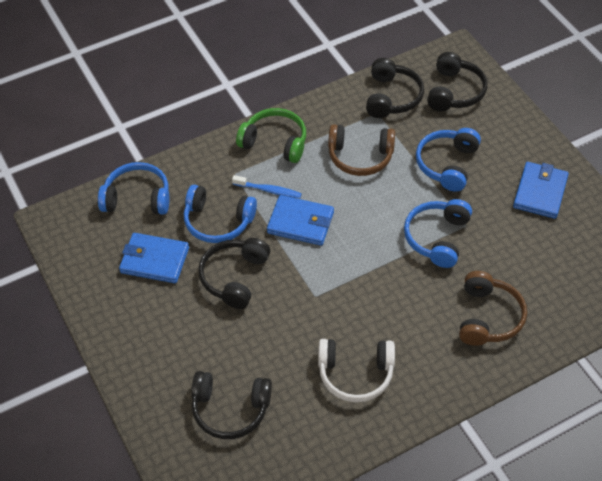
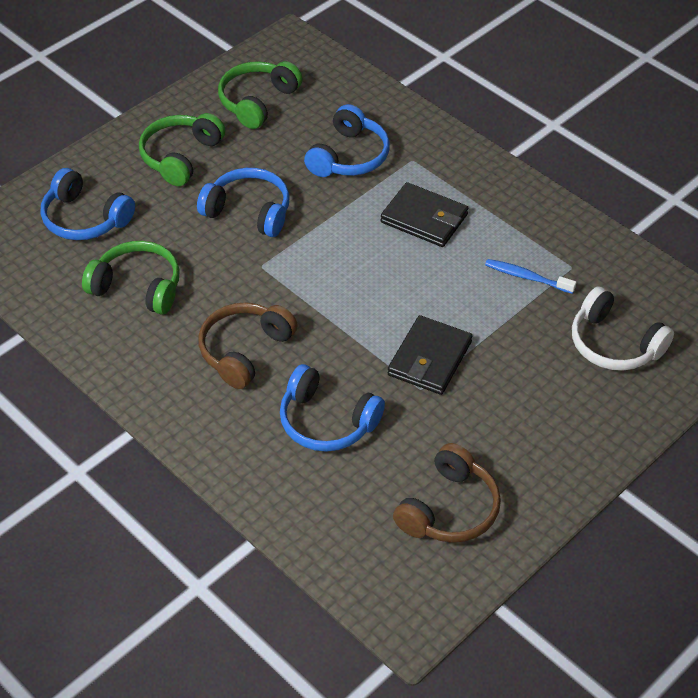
black headphones: 4 -> 0
black wallet: 0 -> 2
blue wallet: 3 -> 0
green headphones: 1 -> 3

